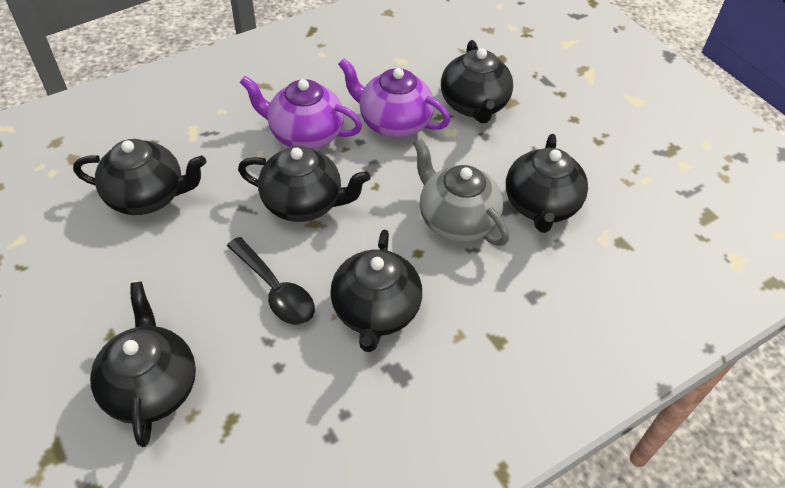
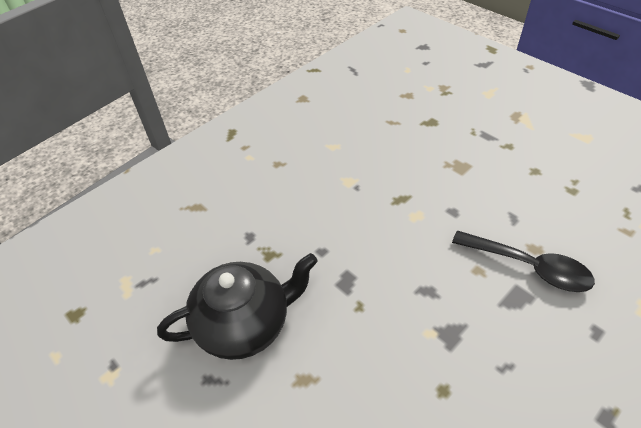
black teapot: 6 -> 1
grey teapot: 1 -> 0
purple teapot: 2 -> 0

